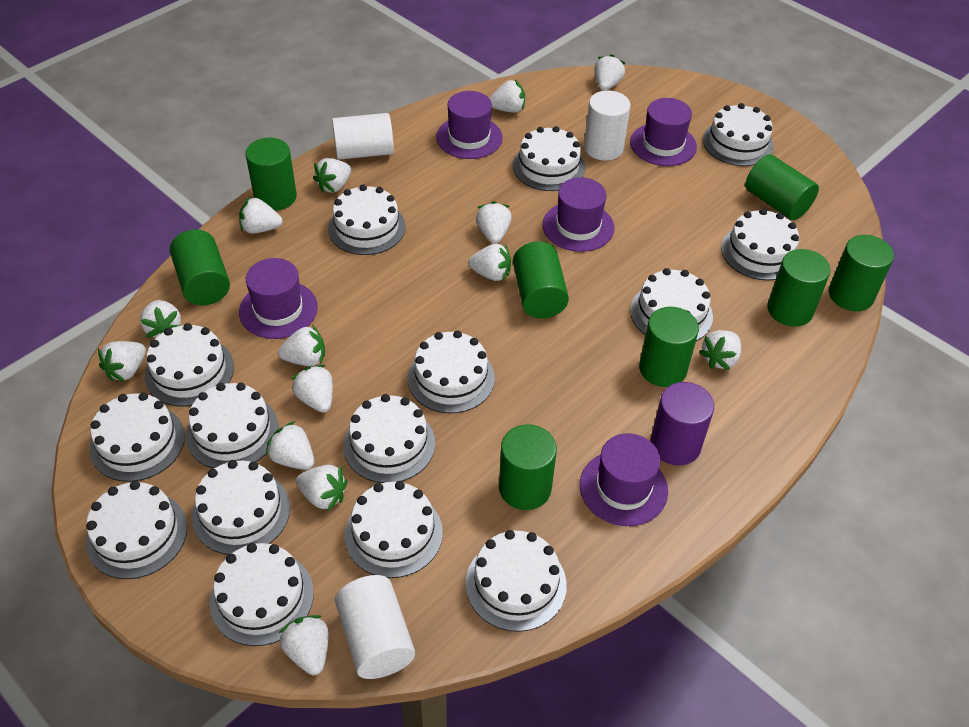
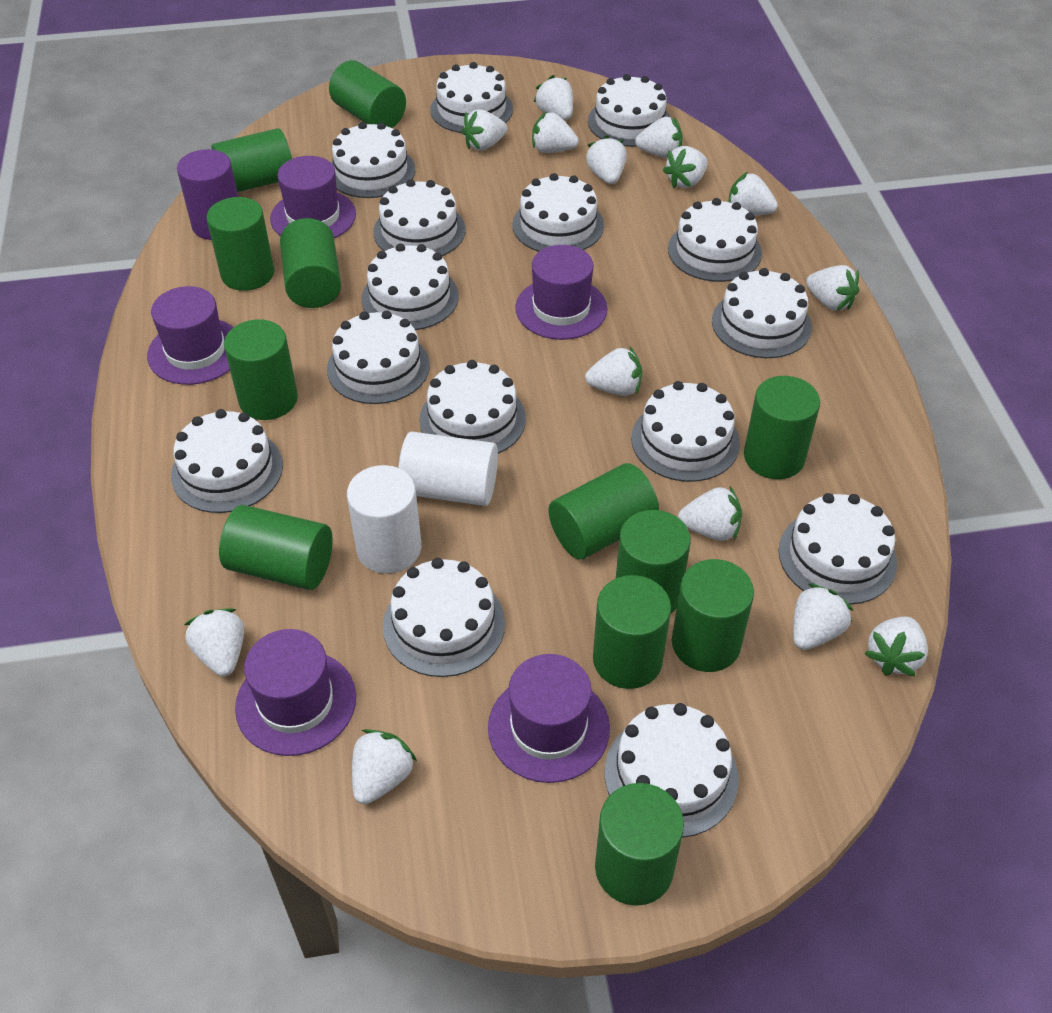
green cylinder: 8 -> 12
white cylinder: 3 -> 2

